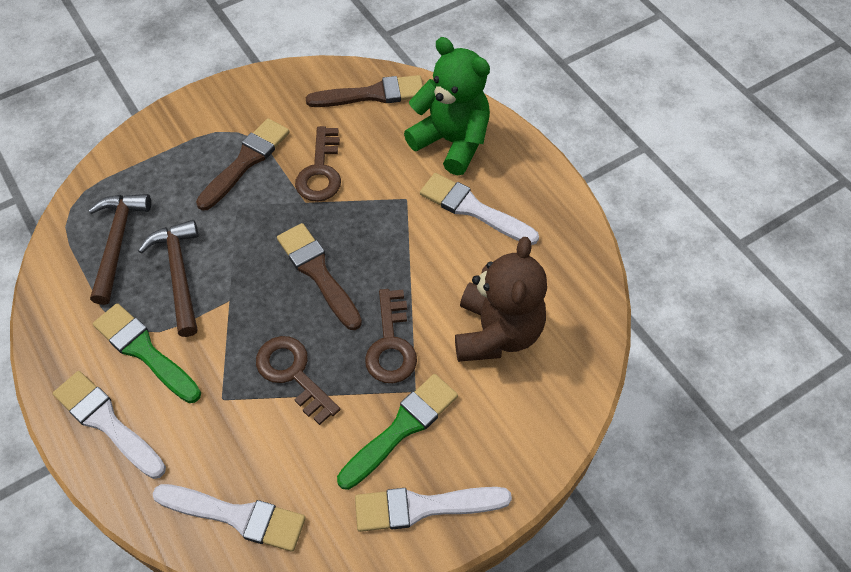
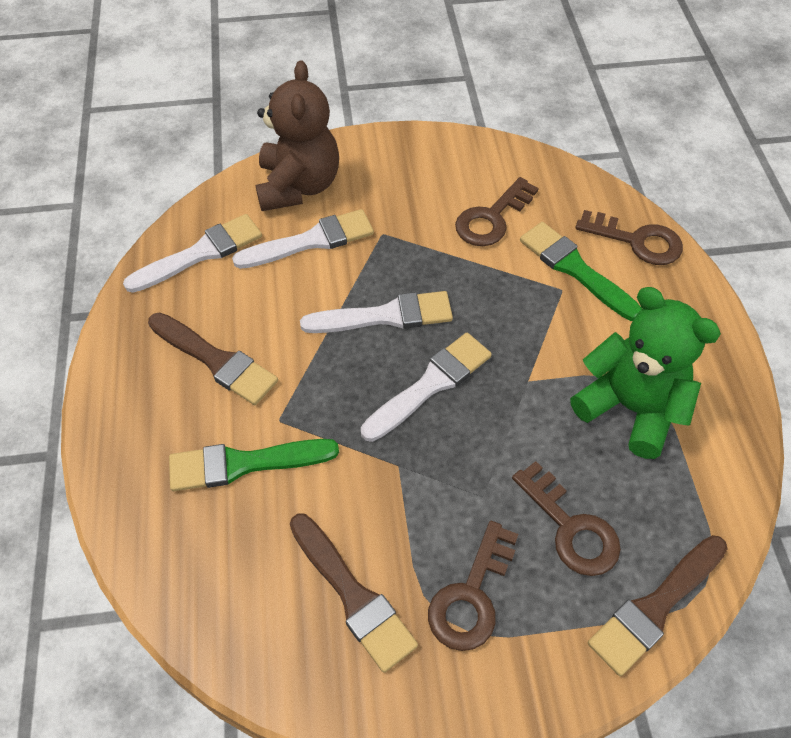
brown hammer: 2 -> 0
brown key: 3 -> 4

